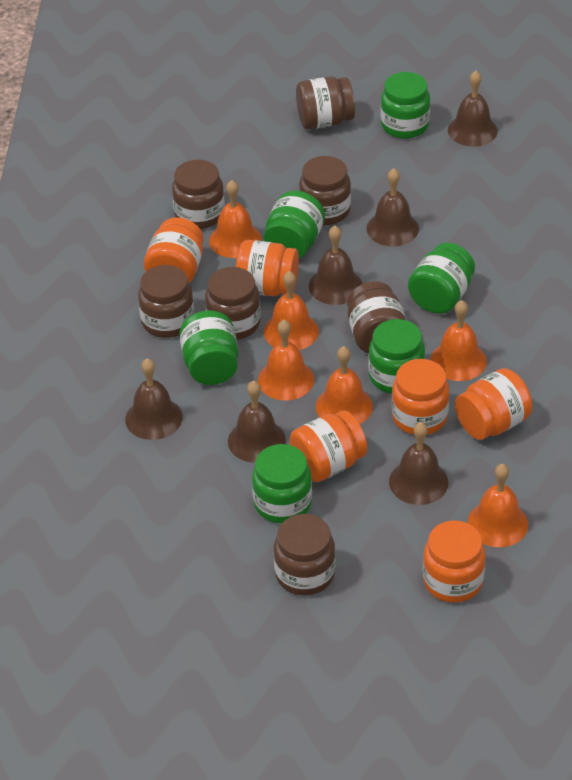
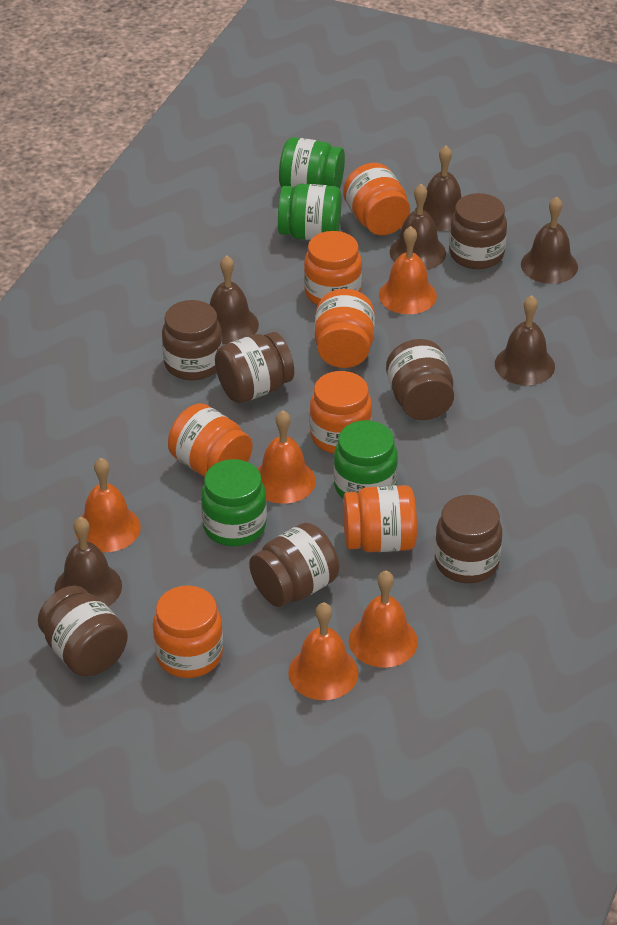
green jar: 6 -> 4
orange bell: 6 -> 5
orange jar: 6 -> 7

